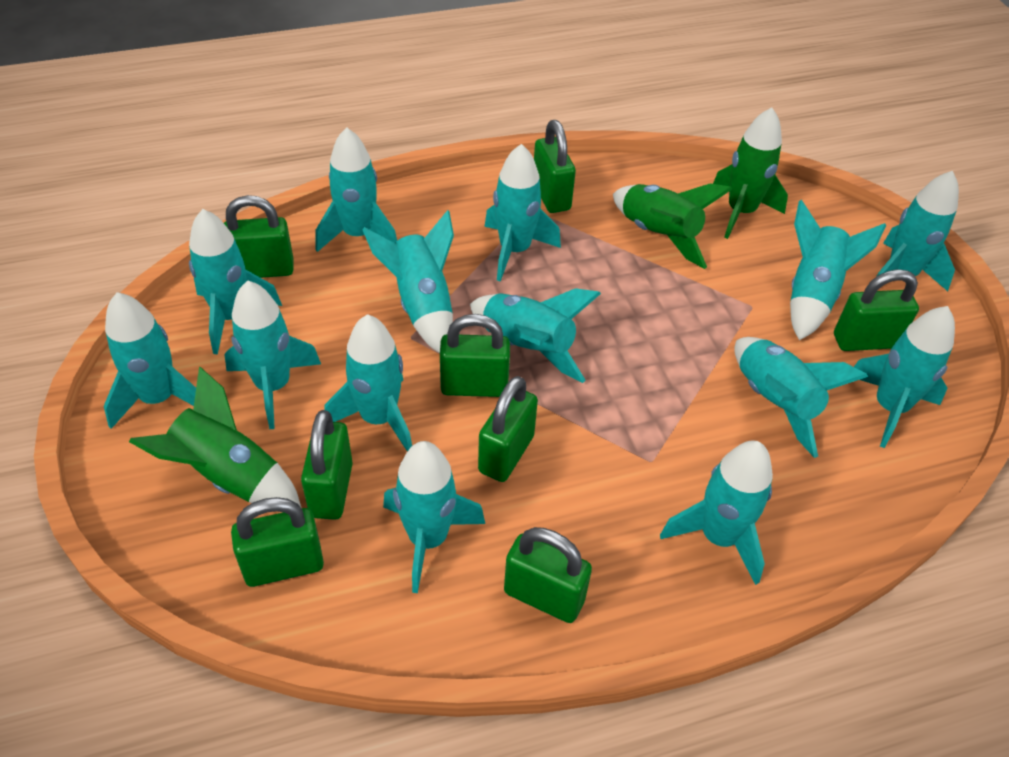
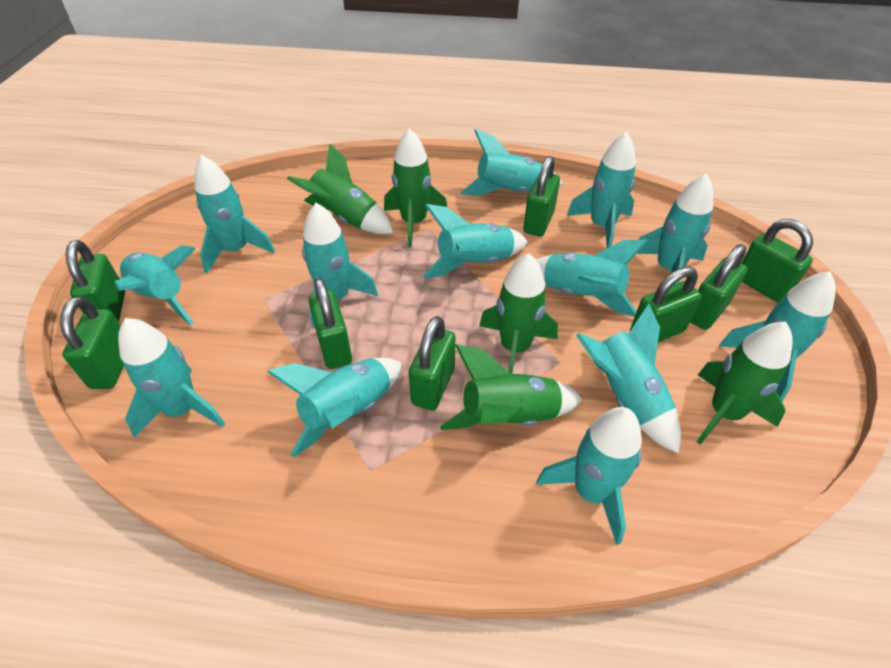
green rocket: 3 -> 5
turquoise rocket: 14 -> 13

